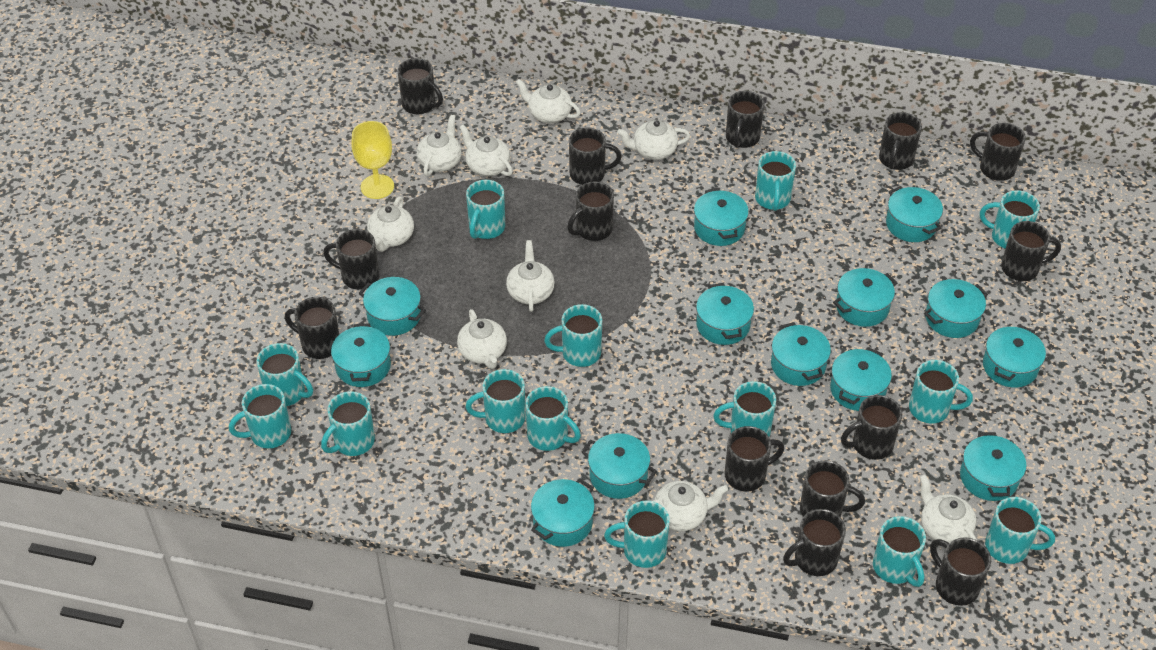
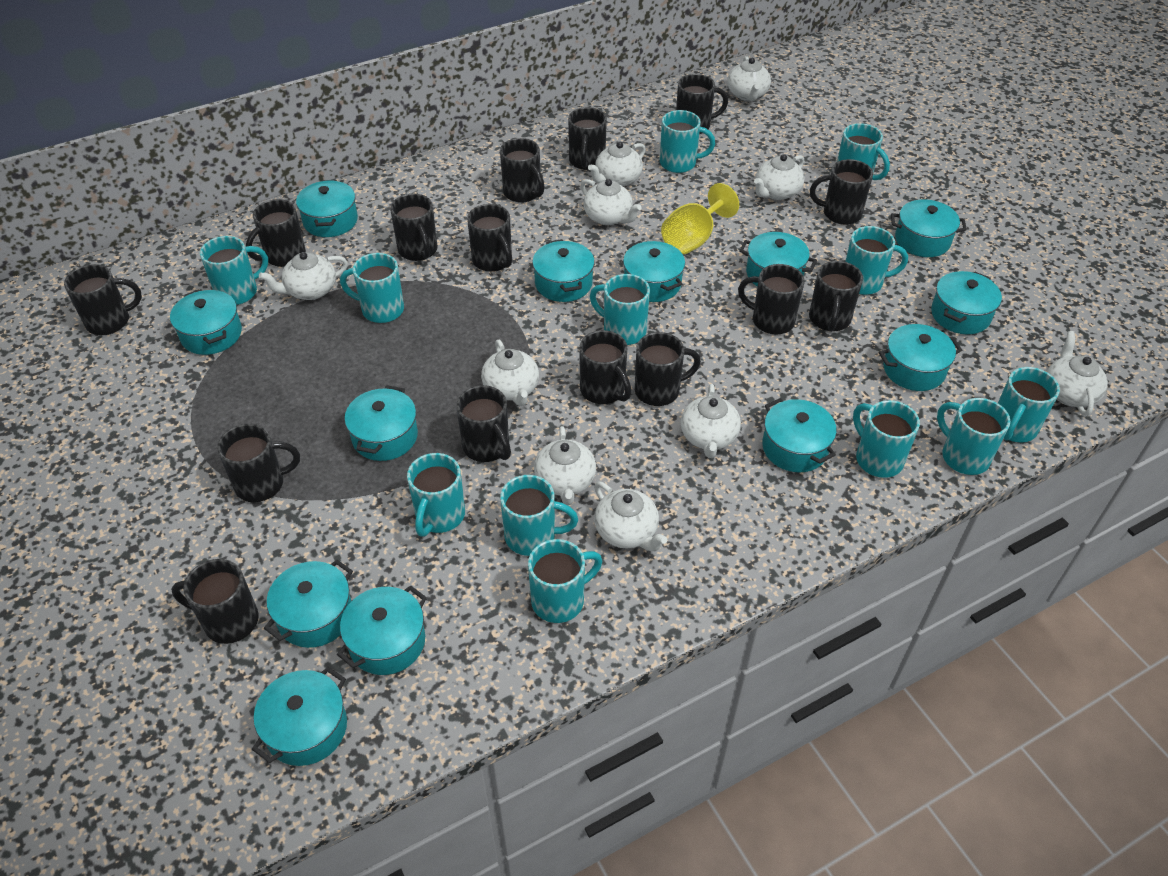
black mug: 14 -> 15
turquoise mug: 14 -> 12
white teapot: 9 -> 10

